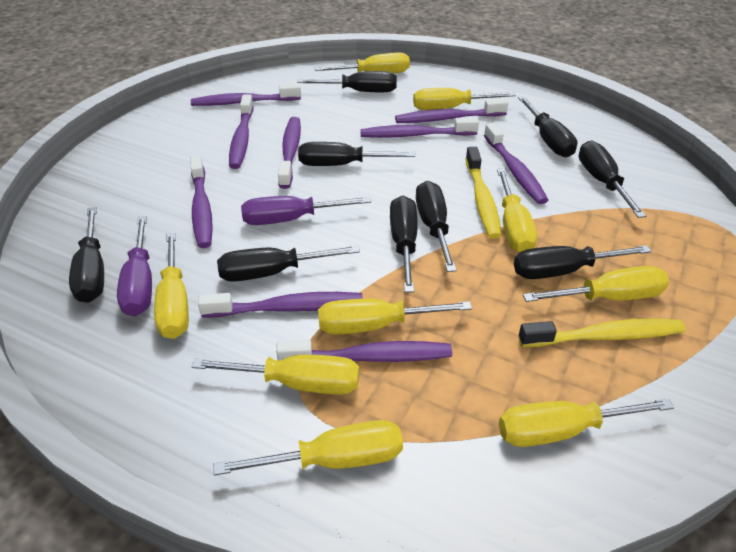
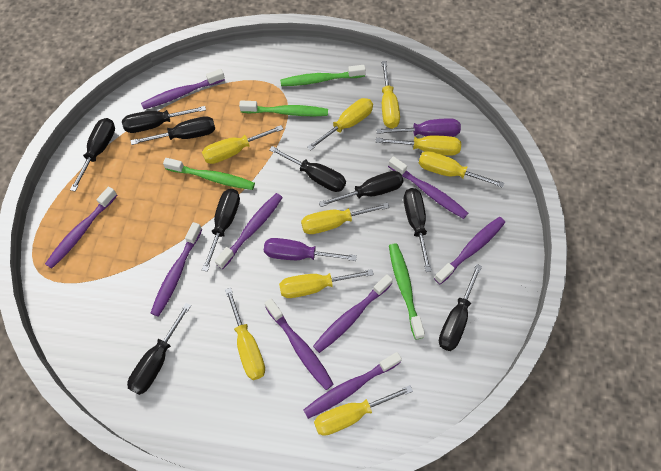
green toothbrush: 0 -> 4
yellow toothbrush: 2 -> 0

